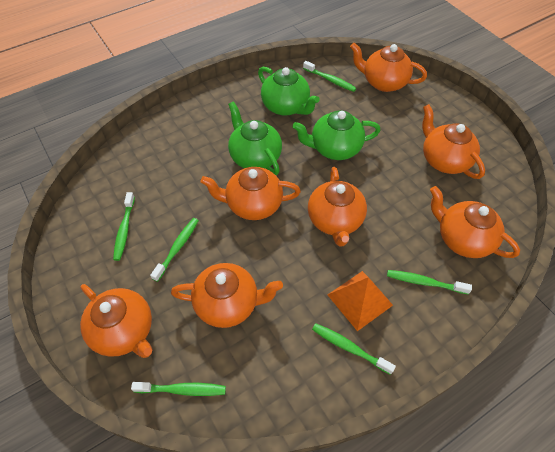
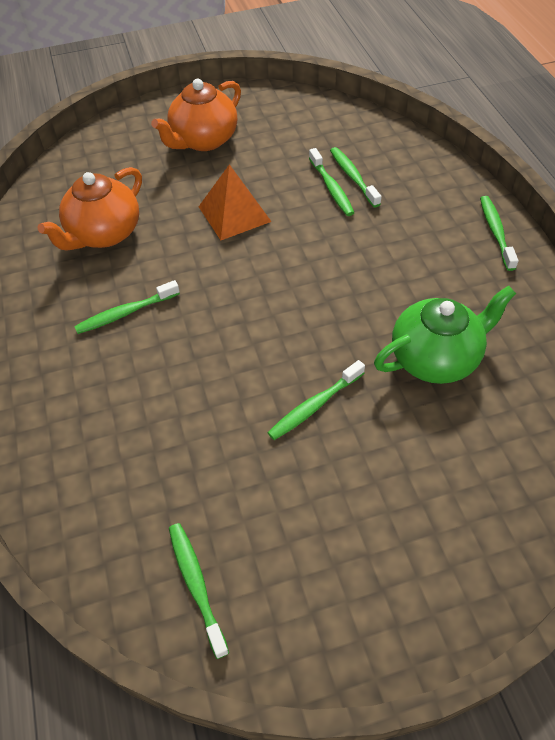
green teapot: 3 -> 1
orange teapot: 7 -> 2

